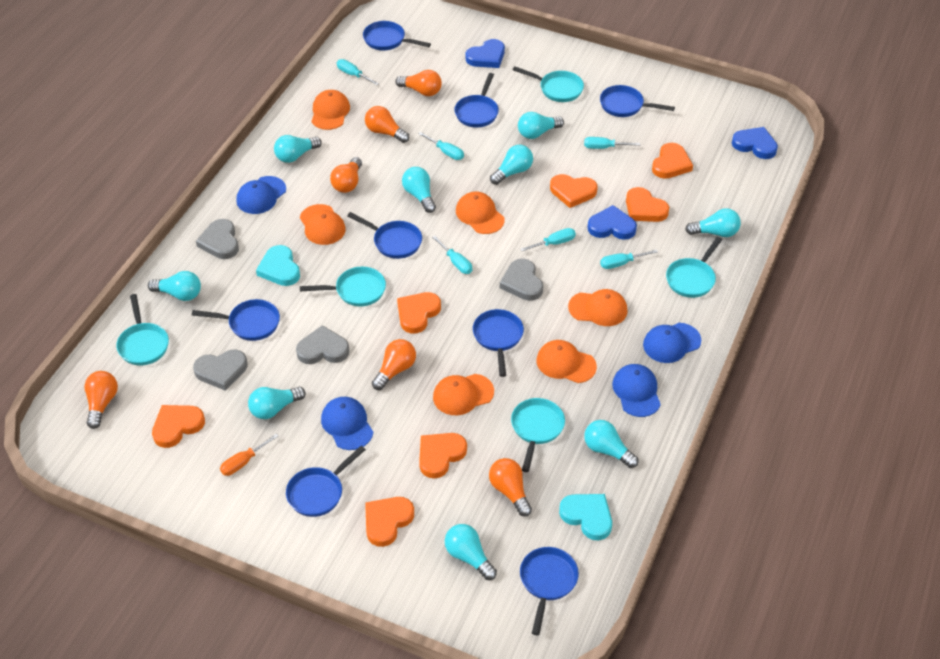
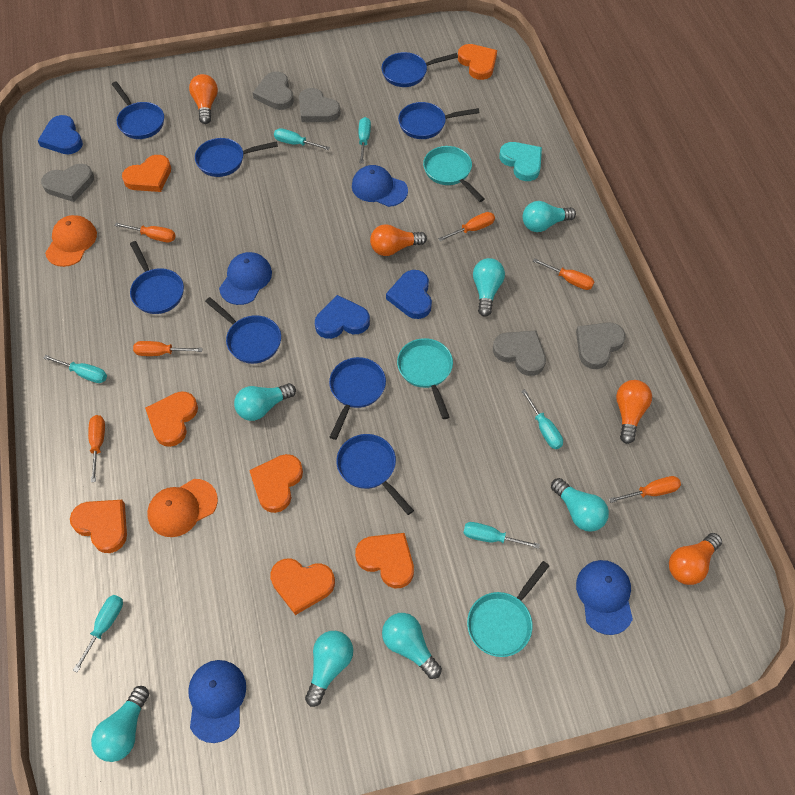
grey heart: 4 -> 5
orange cap: 6 -> 2
orange light bulb: 6 -> 4
orange screwdriver: 1 -> 6
turquoise heart: 2 -> 1
turquoise light bulb: 9 -> 7
turquoise pan: 5 -> 3

